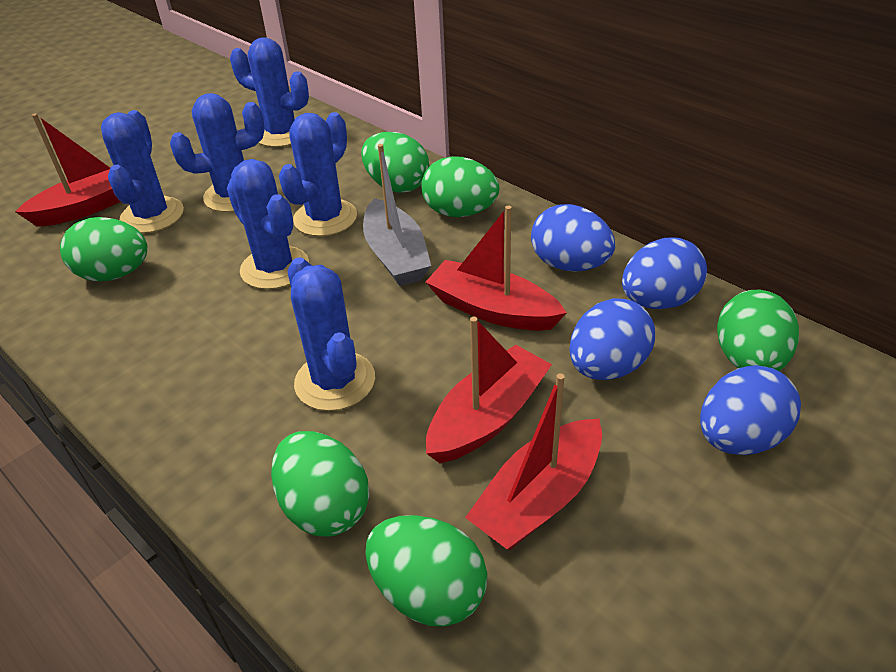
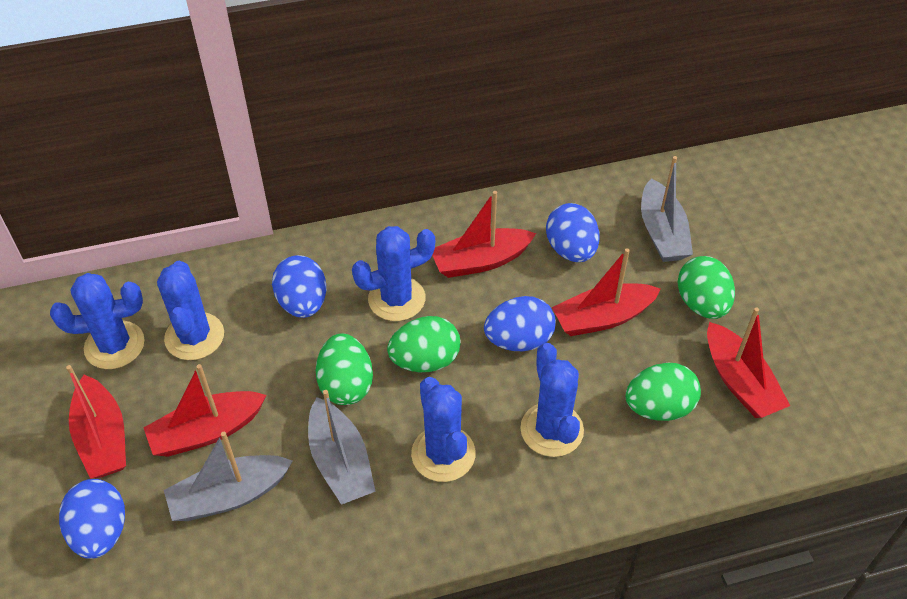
blue cactus: 6 -> 5
green egg: 6 -> 4
grey boat: 1 -> 3
red boat: 4 -> 5

